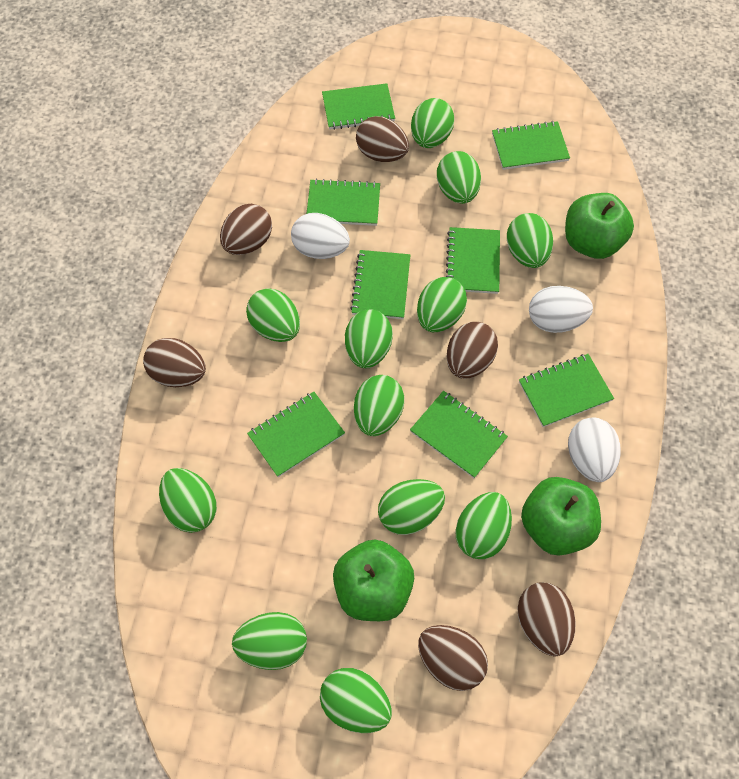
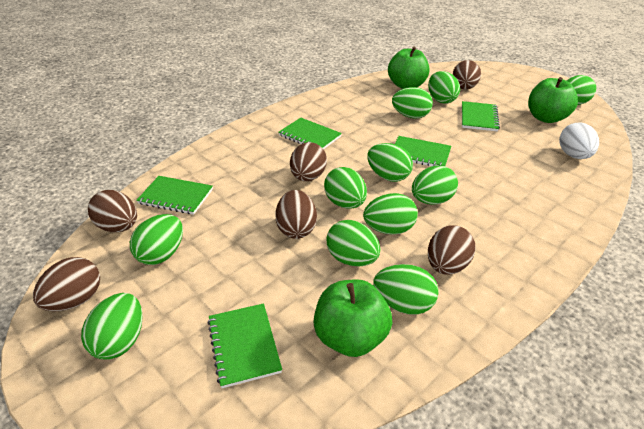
green egg: 12 -> 11
green notebook: 8 -> 5
white egg: 3 -> 1

